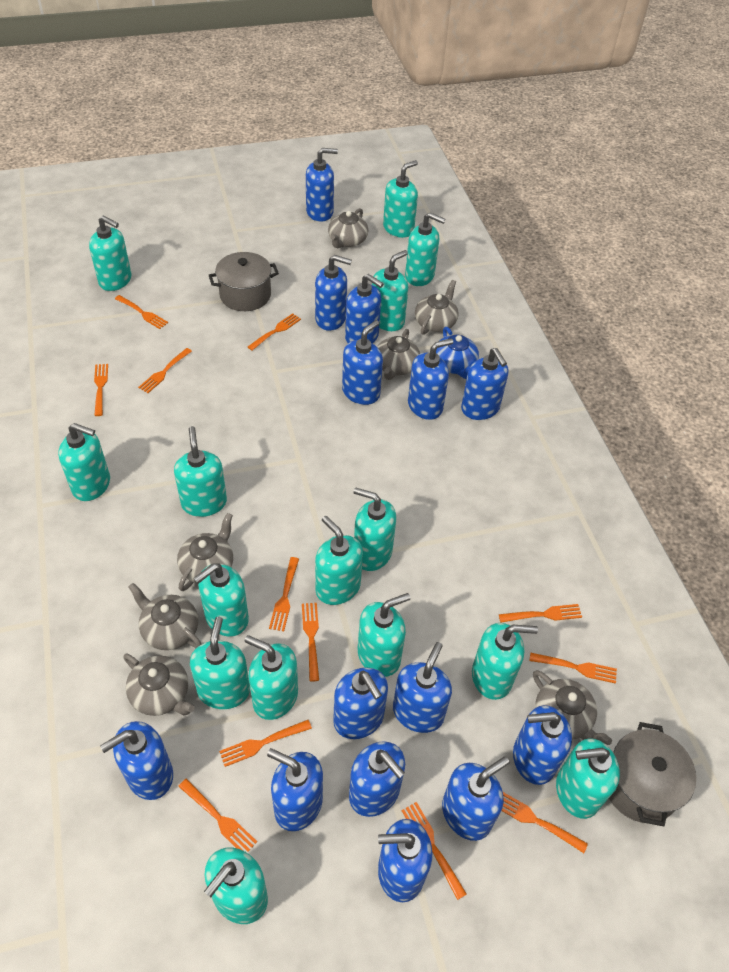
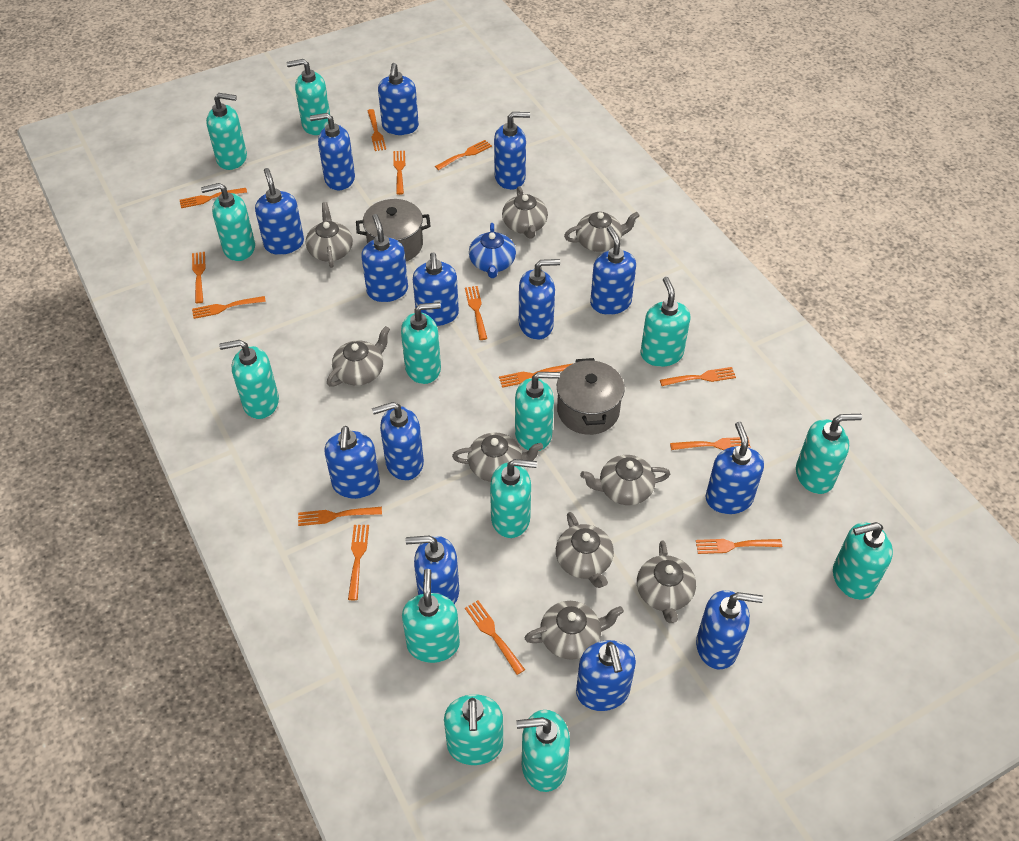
grey teapot: 7 -> 9
orange fork: 12 -> 14
turquoise soap dispenser: 15 -> 13

